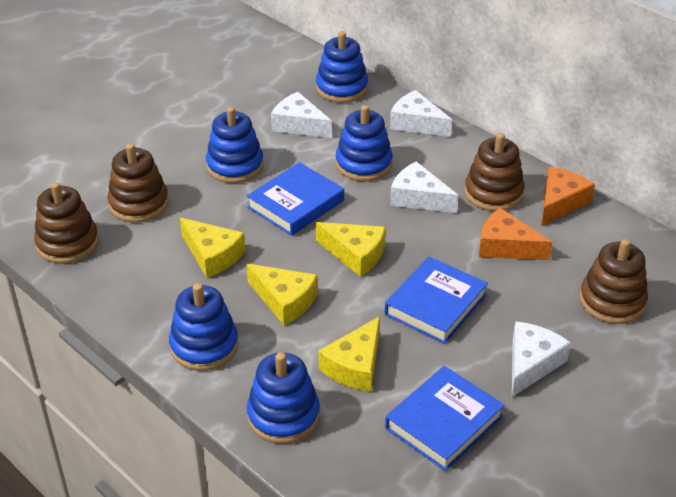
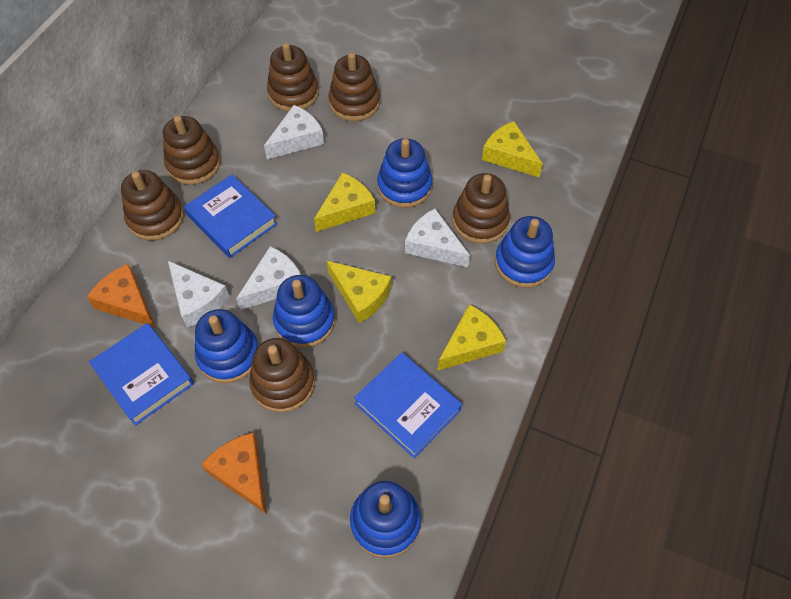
brown stacking toy: 4 -> 6

